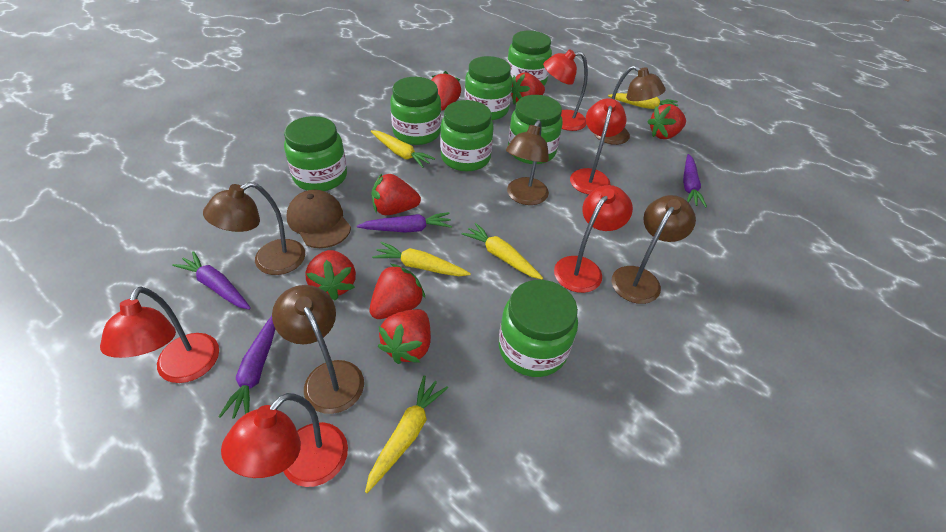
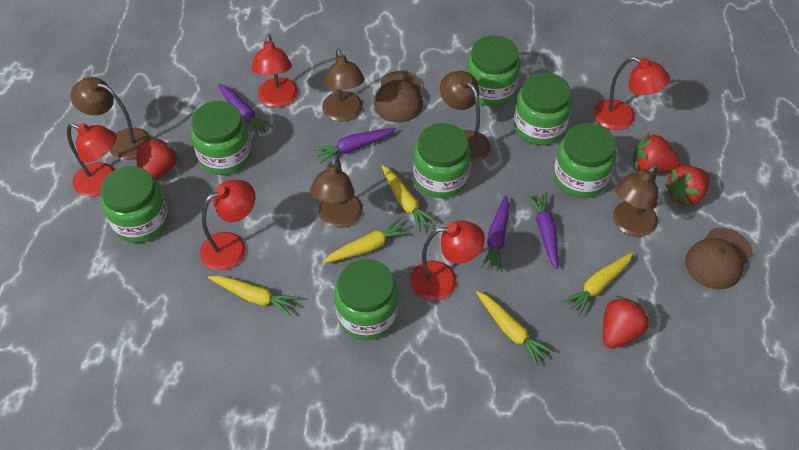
brown cap: 1 -> 2
red strawberry: 7 -> 4

